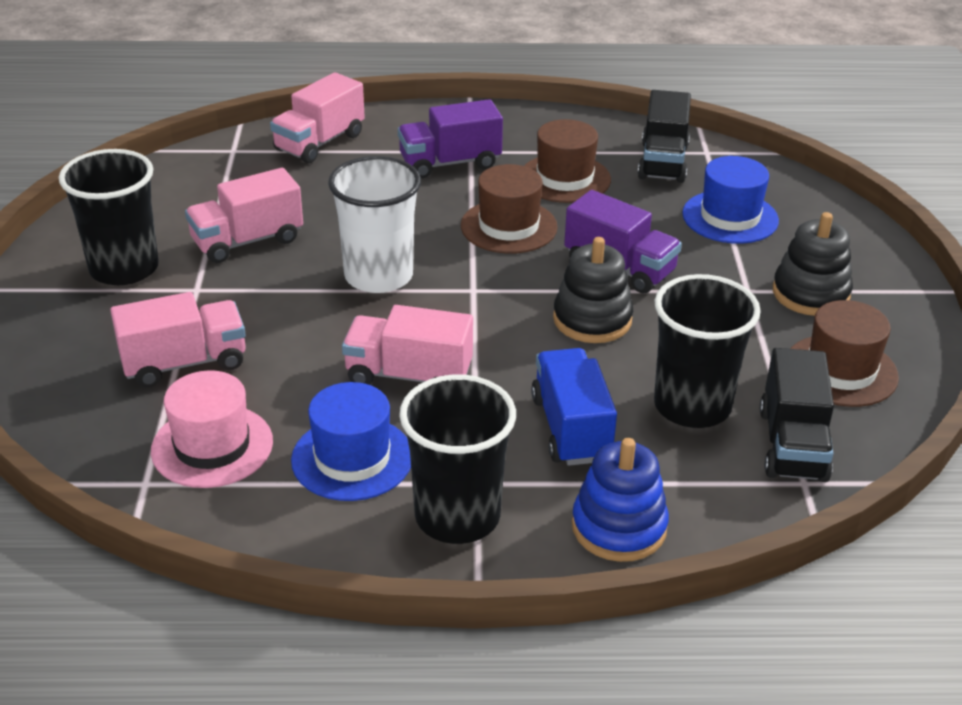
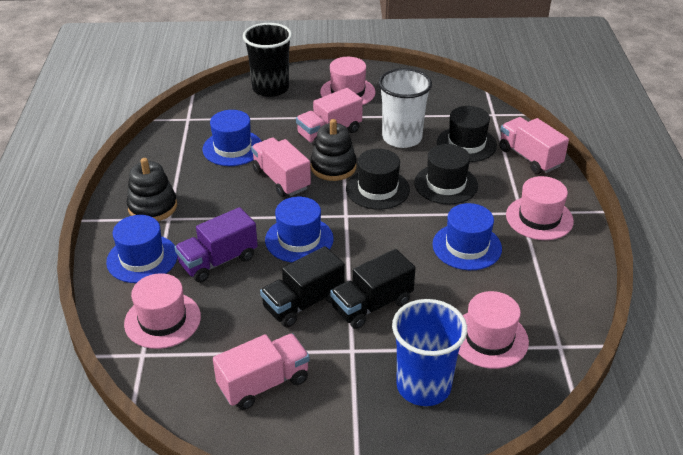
black cup: 3 -> 1
black hat: 0 -> 3
blue cup: 0 -> 1
blue hat: 2 -> 4
blue stacking toy: 1 -> 0
blue truck: 1 -> 0
brown hat: 3 -> 0
pink hat: 1 -> 4
purple truck: 2 -> 1

